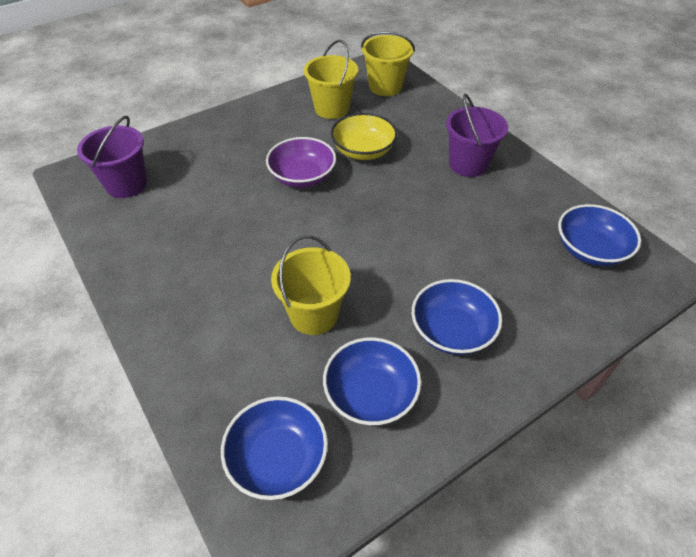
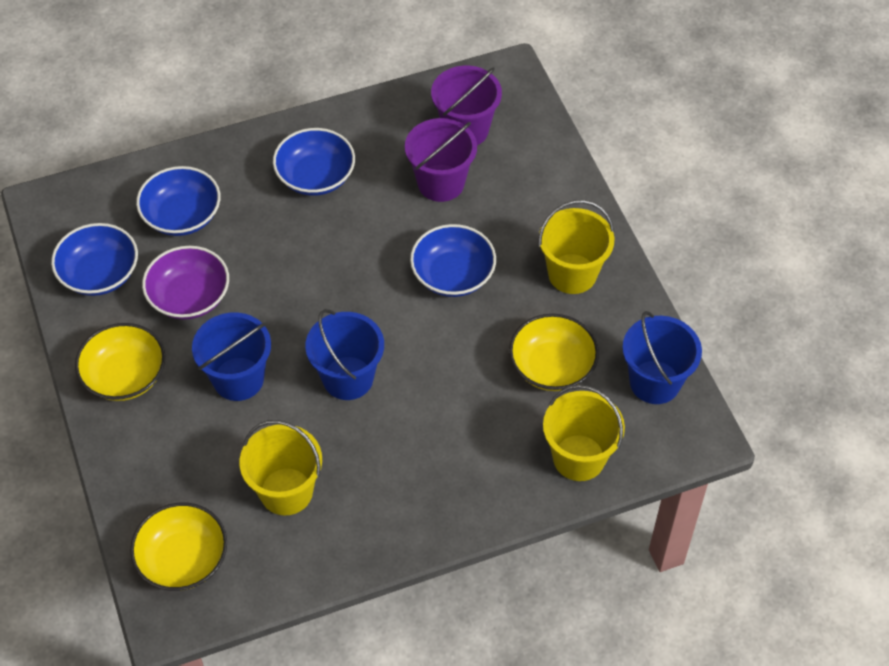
blue bucket: 0 -> 3
yellow bowl: 1 -> 3

